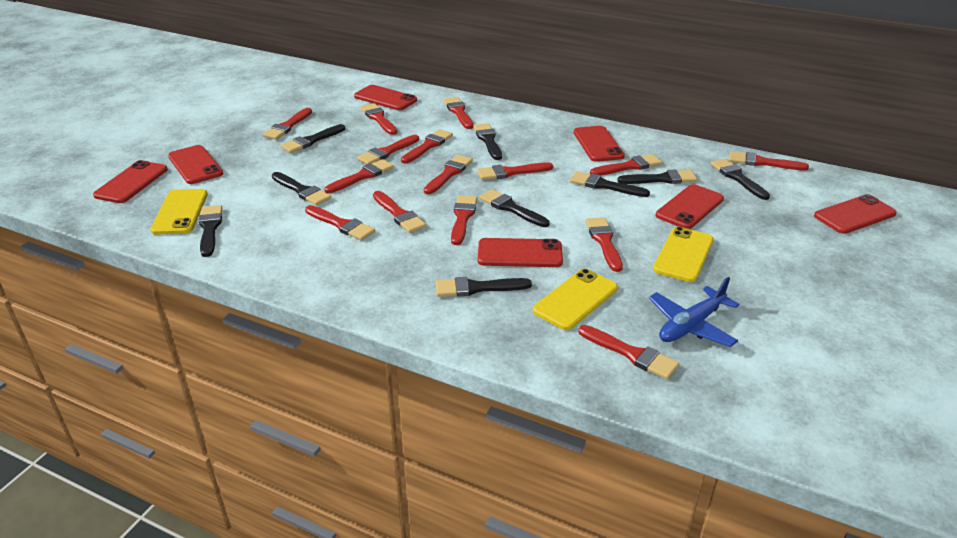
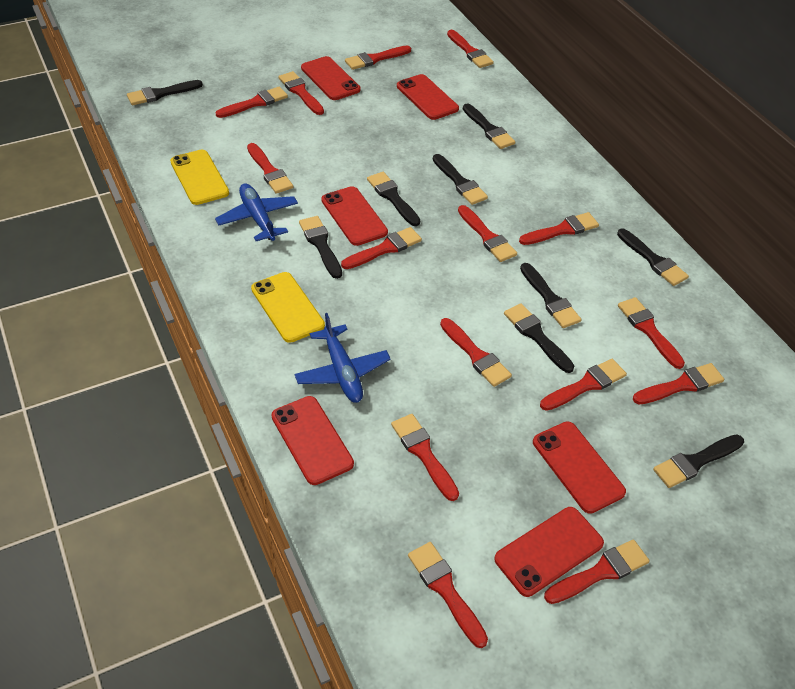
blue plane: 1 -> 2
red phone: 7 -> 6
yellow phone: 3 -> 2

